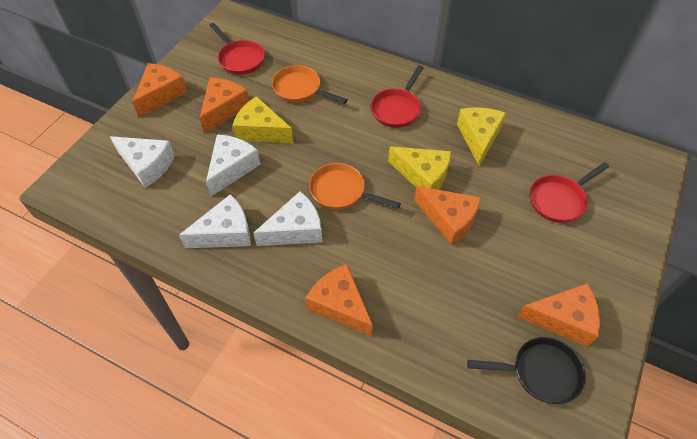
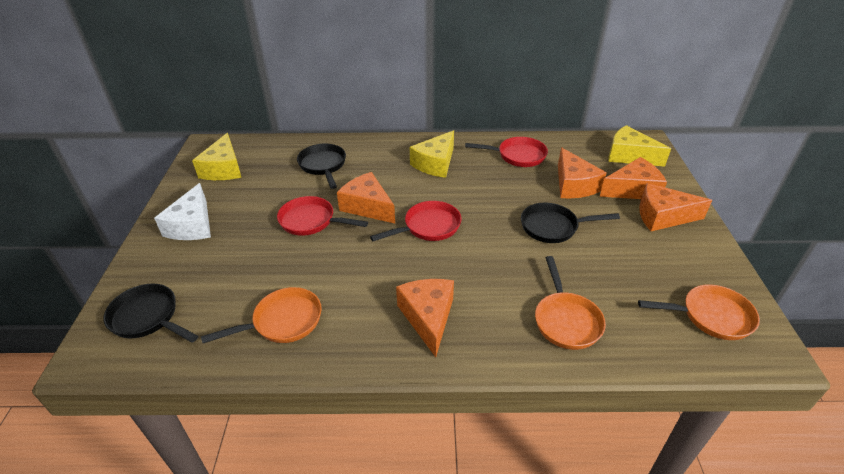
black pan: 1 -> 3
orange pan: 2 -> 3
white cheese: 4 -> 1

